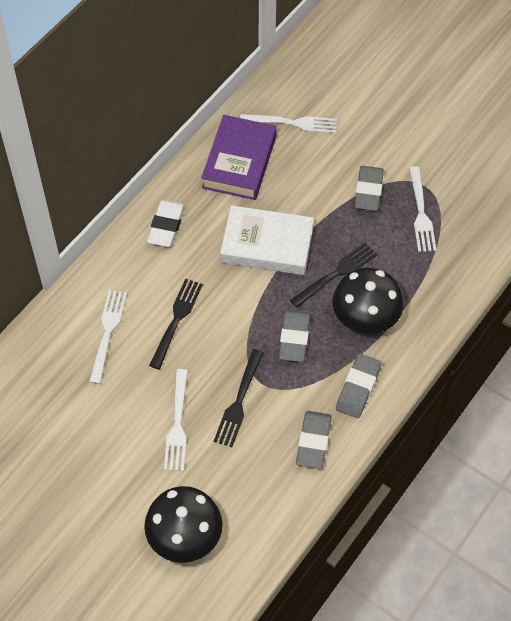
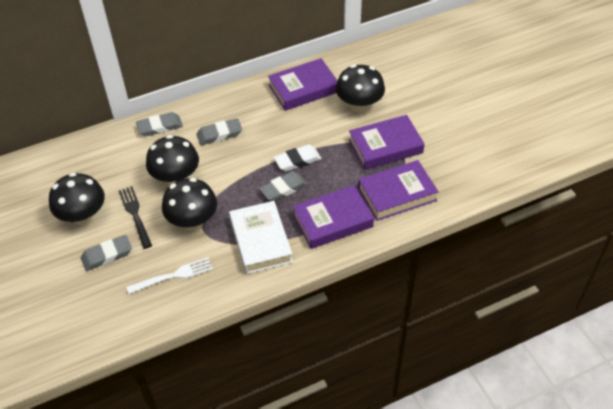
black fork: 3 -> 1
black mushroom: 2 -> 4
purple book: 1 -> 4
white fork: 4 -> 1

